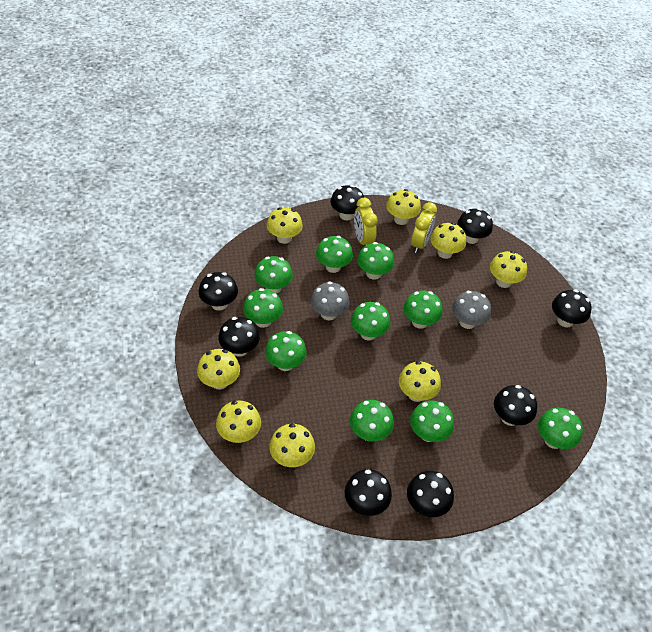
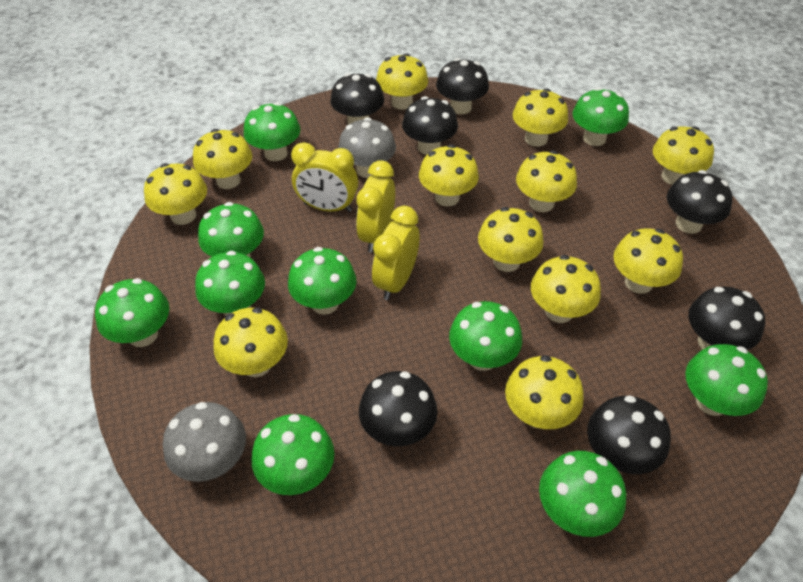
black mushroom: 8 -> 7
yellow clock: 2 -> 3
yellow mushroom: 8 -> 12

